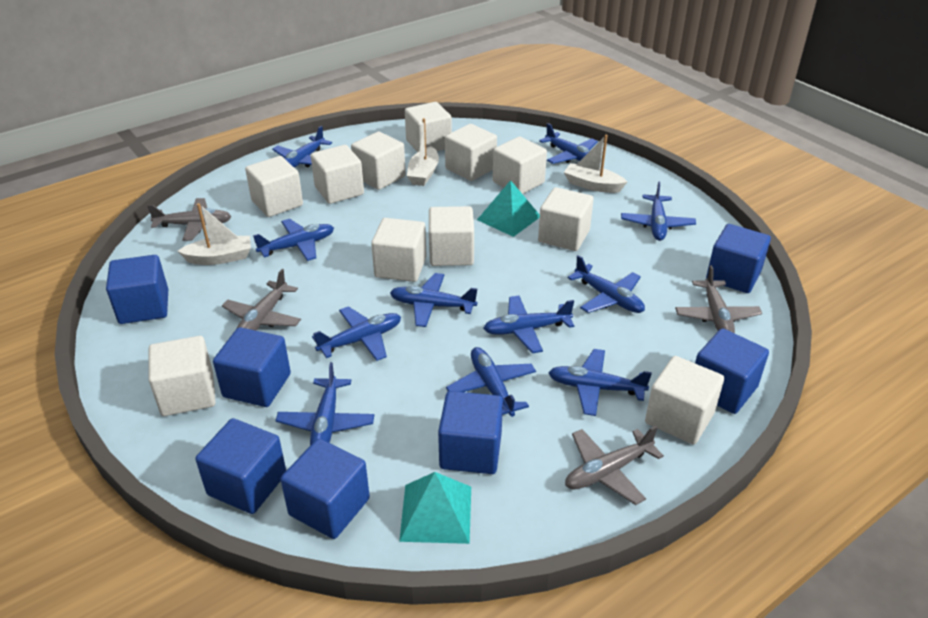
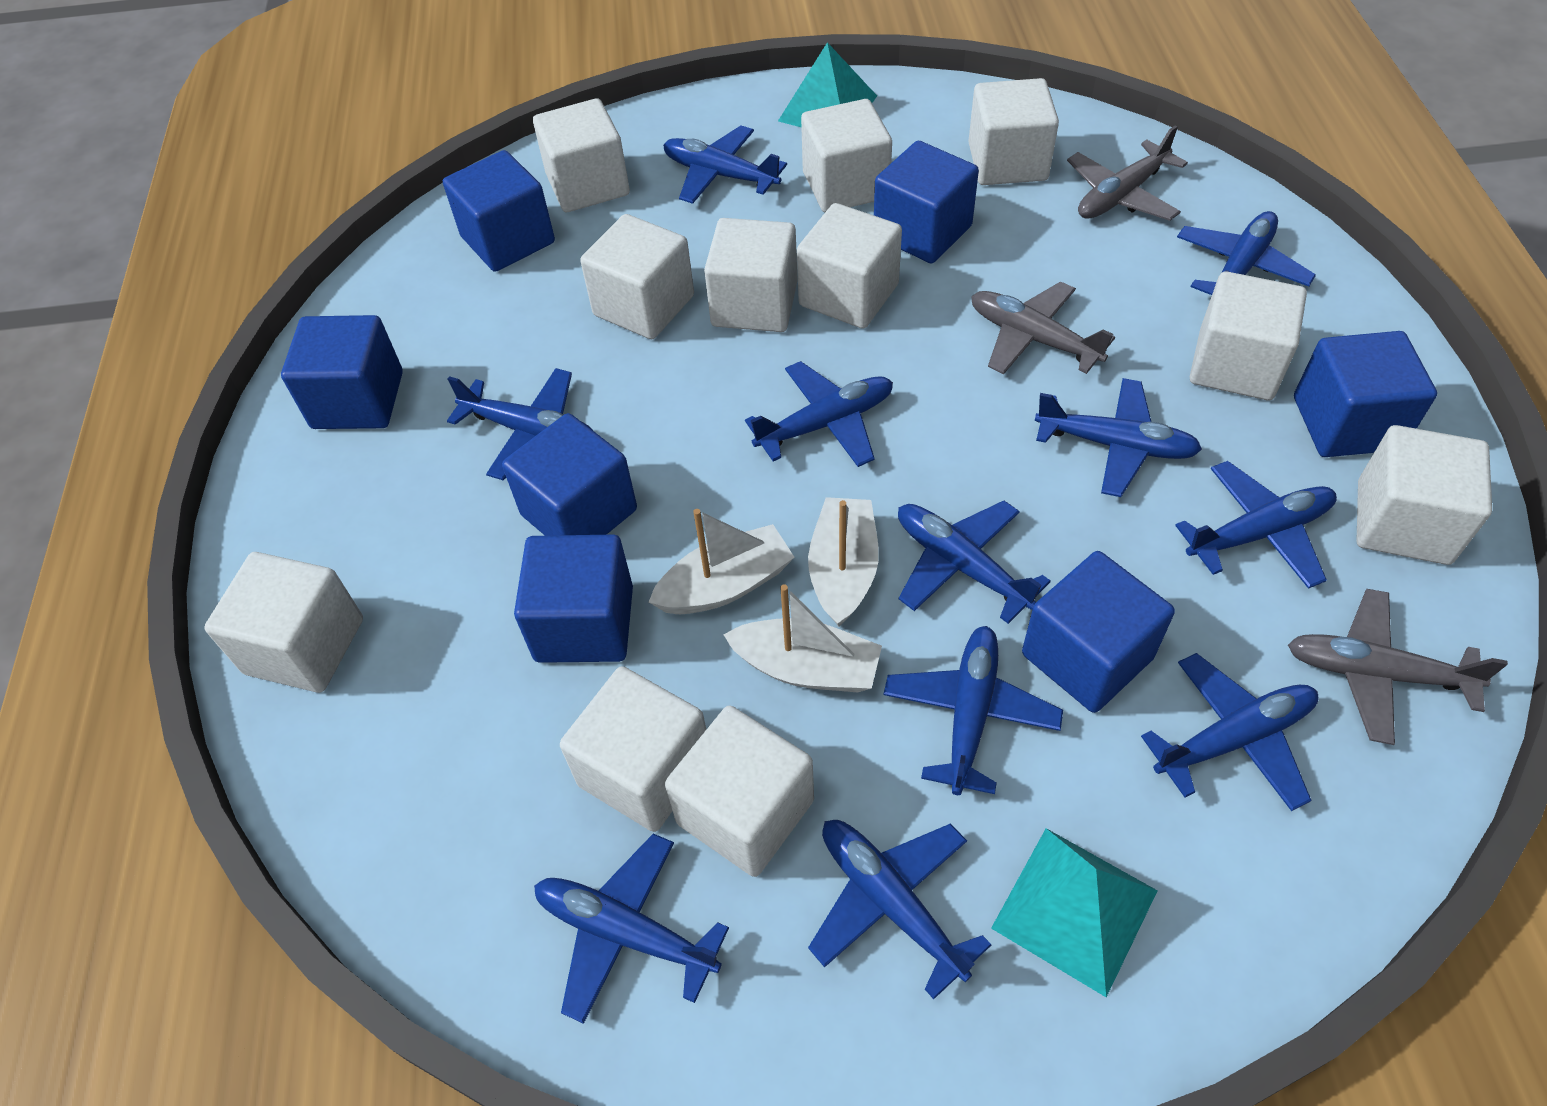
grey plane: 4 -> 3

